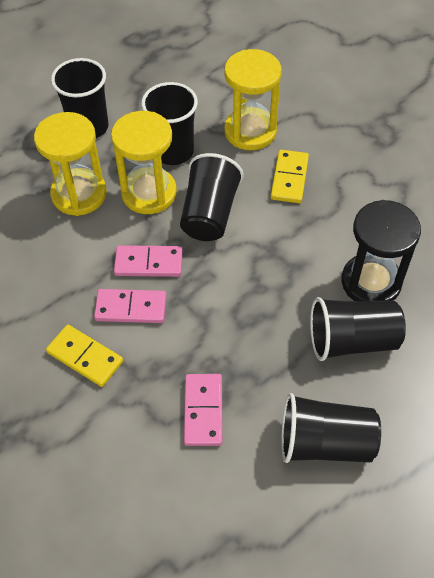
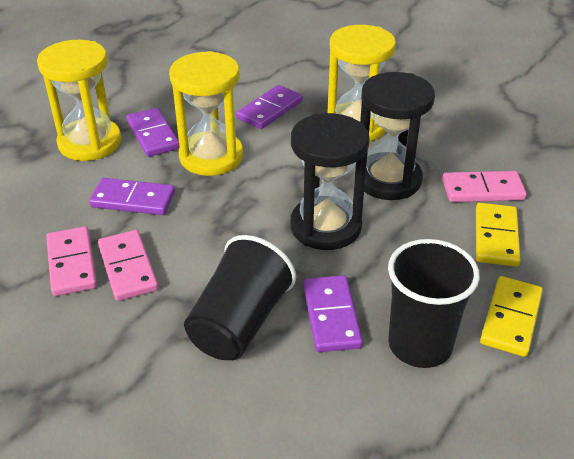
black cup: 5 -> 2
black hourglass: 1 -> 2
purple domino: 0 -> 4

